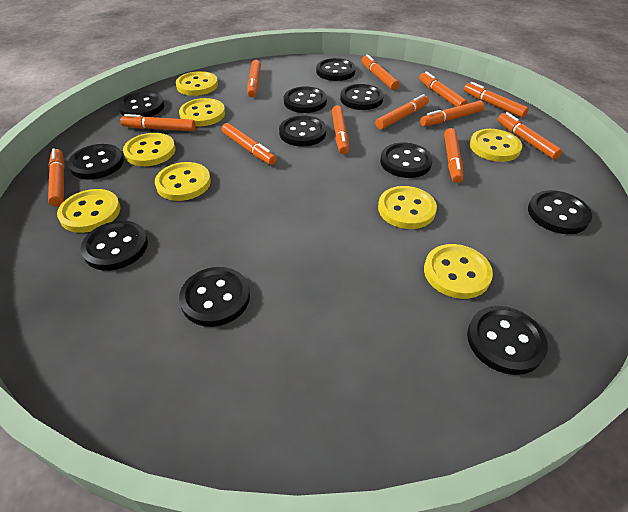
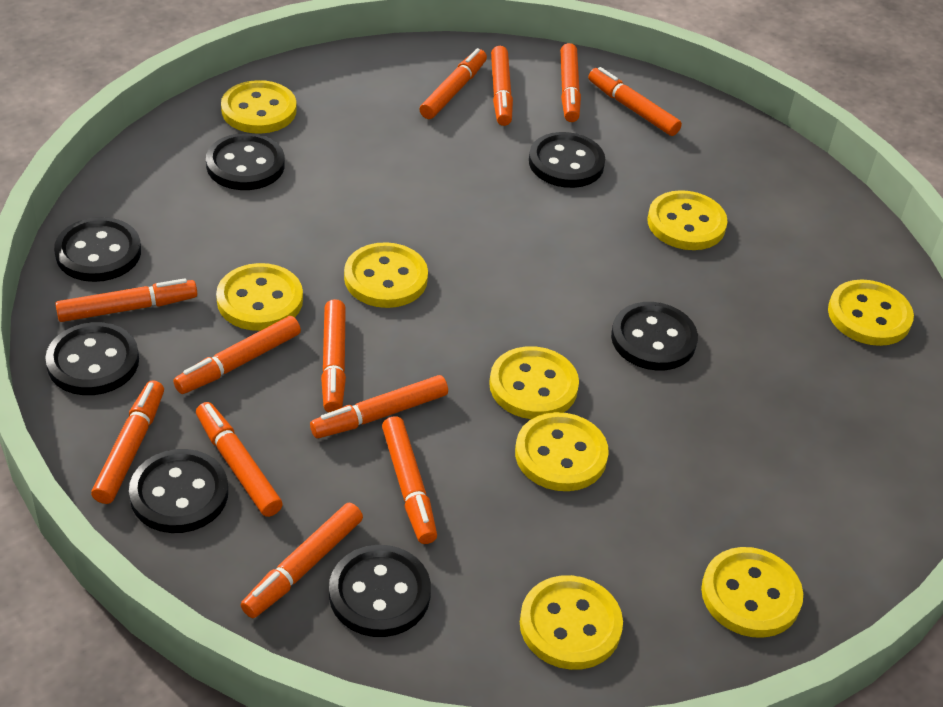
black button: 11 -> 7
yellow button: 8 -> 9

